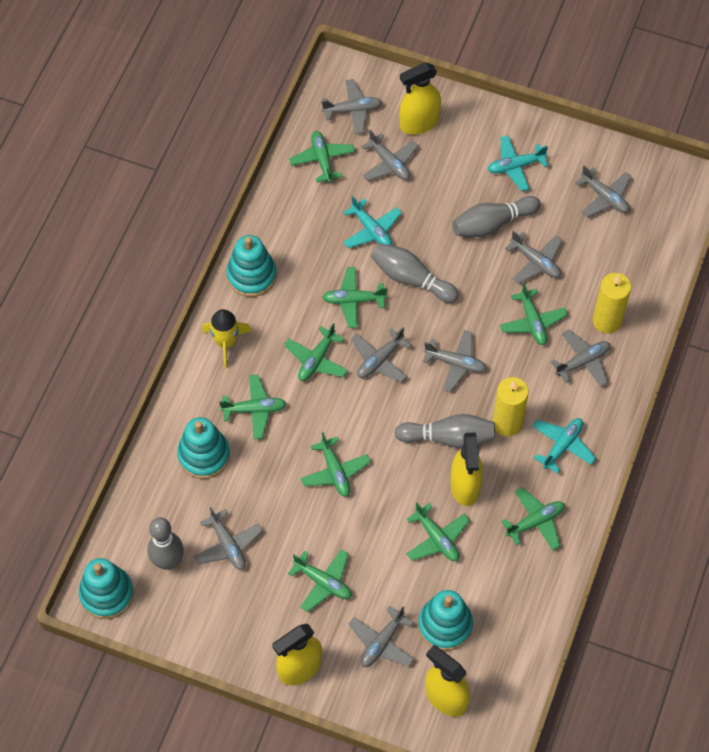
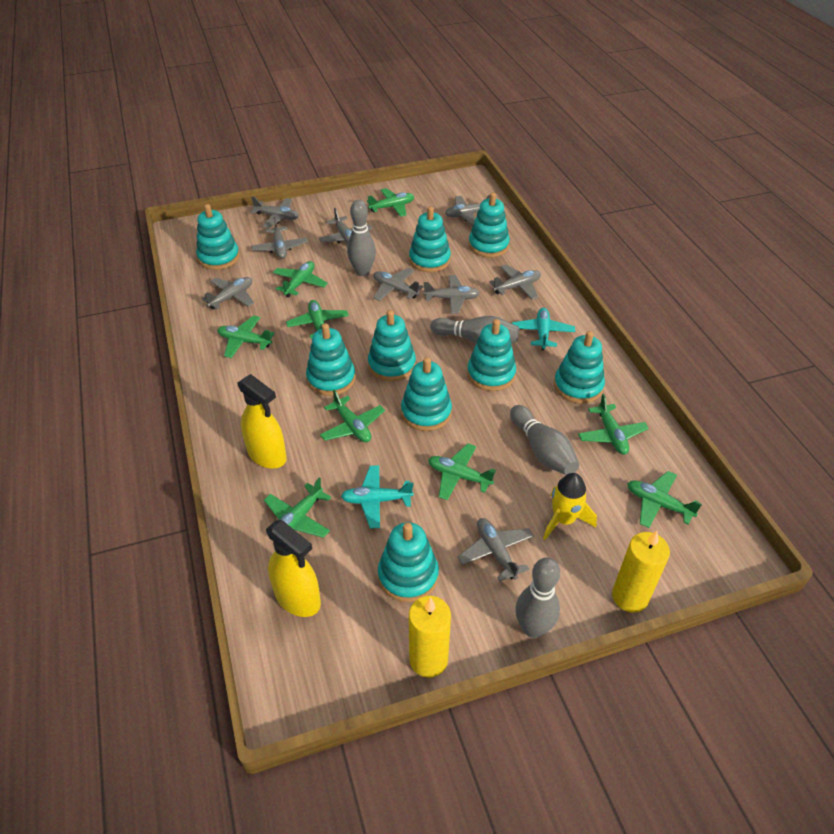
turquoise plane: 3 -> 2
turquoise stacking toy: 4 -> 9
yellow spray bottle: 4 -> 2

